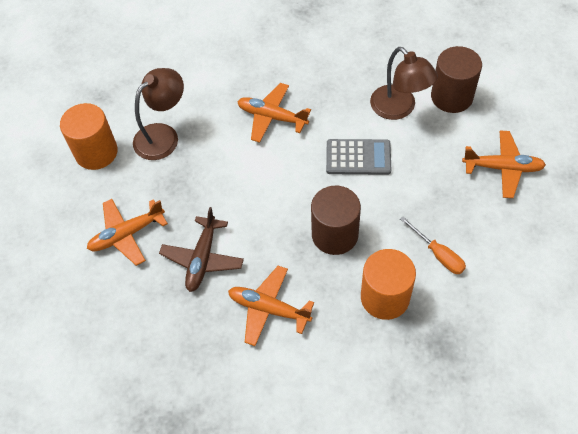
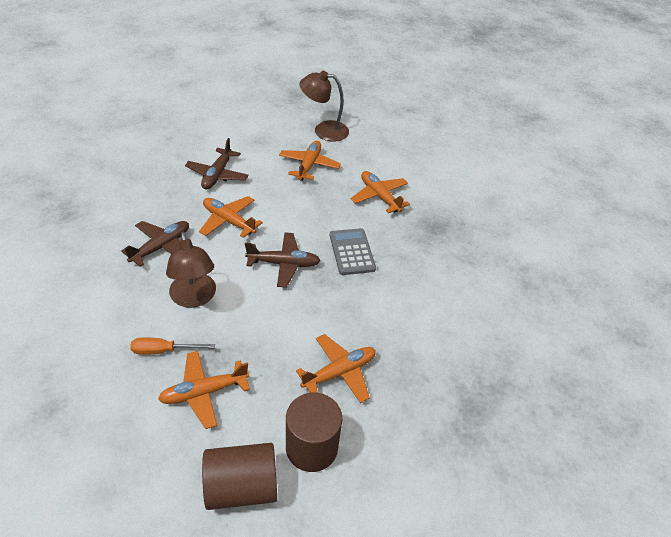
brown plane: 1 -> 3
orange cylinder: 2 -> 0
orange plane: 4 -> 5

